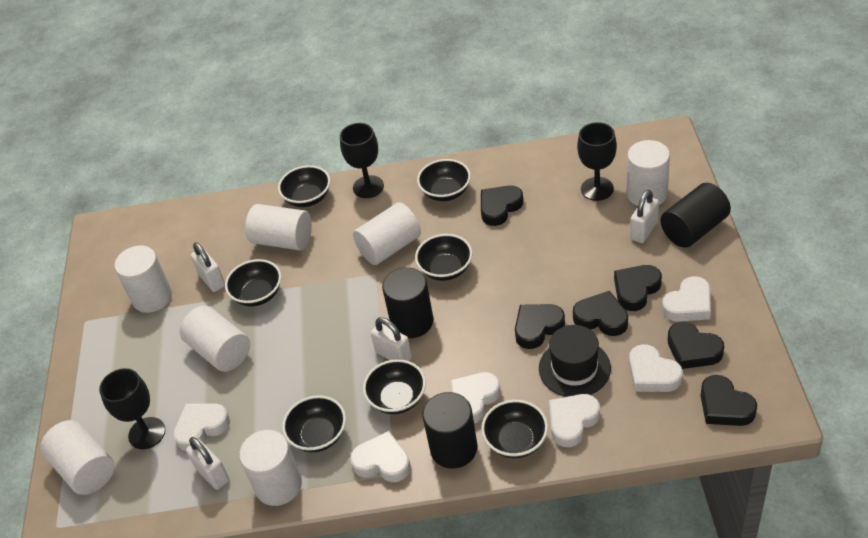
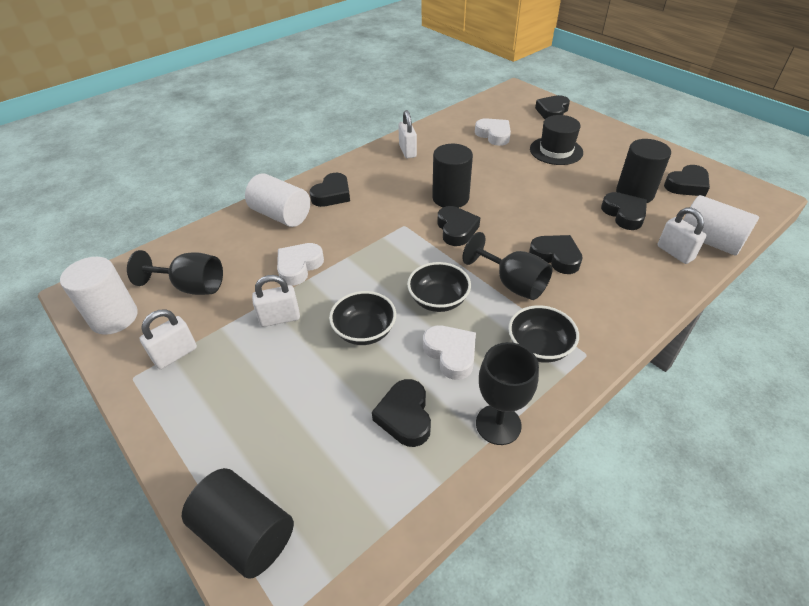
black bowl: 7 -> 3
black heart: 6 -> 7
white cylinder: 7 -> 3
white heart: 6 -> 3

